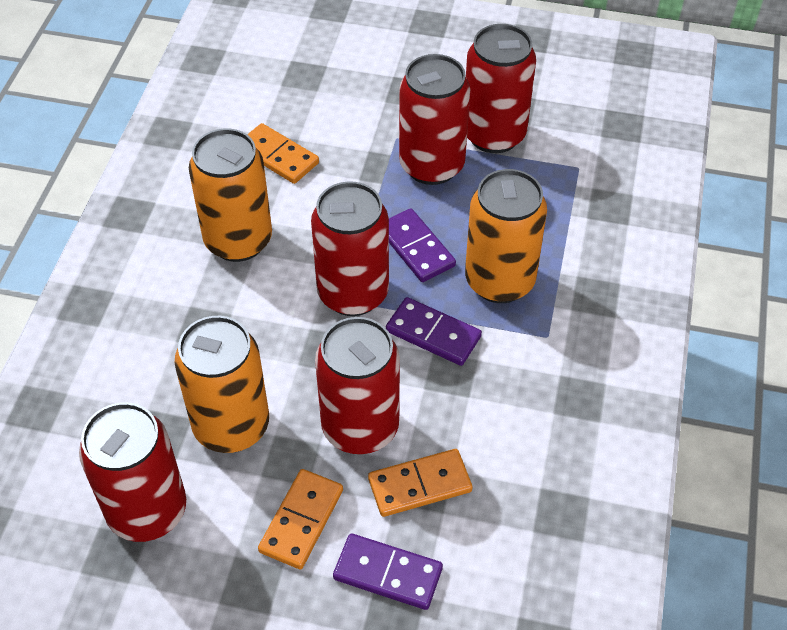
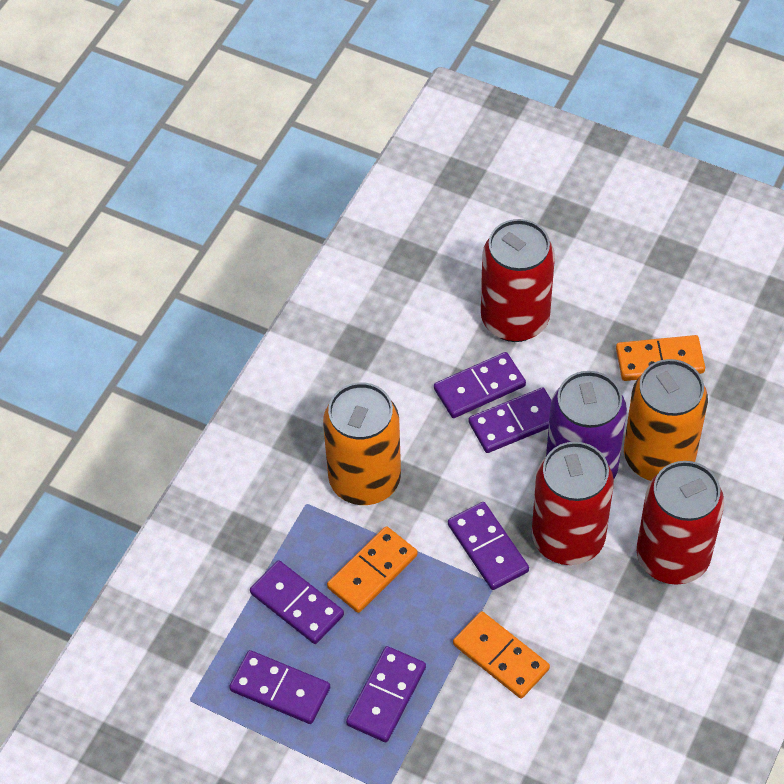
orange can: 3 -> 2
purple can: 0 -> 1
purple domino: 3 -> 6
red can: 5 -> 3

